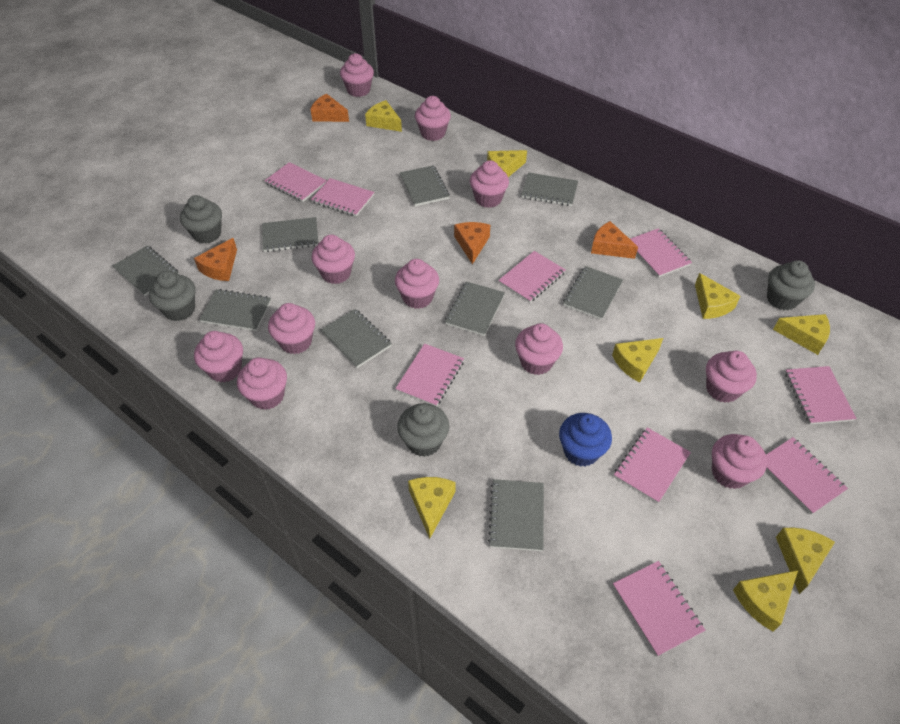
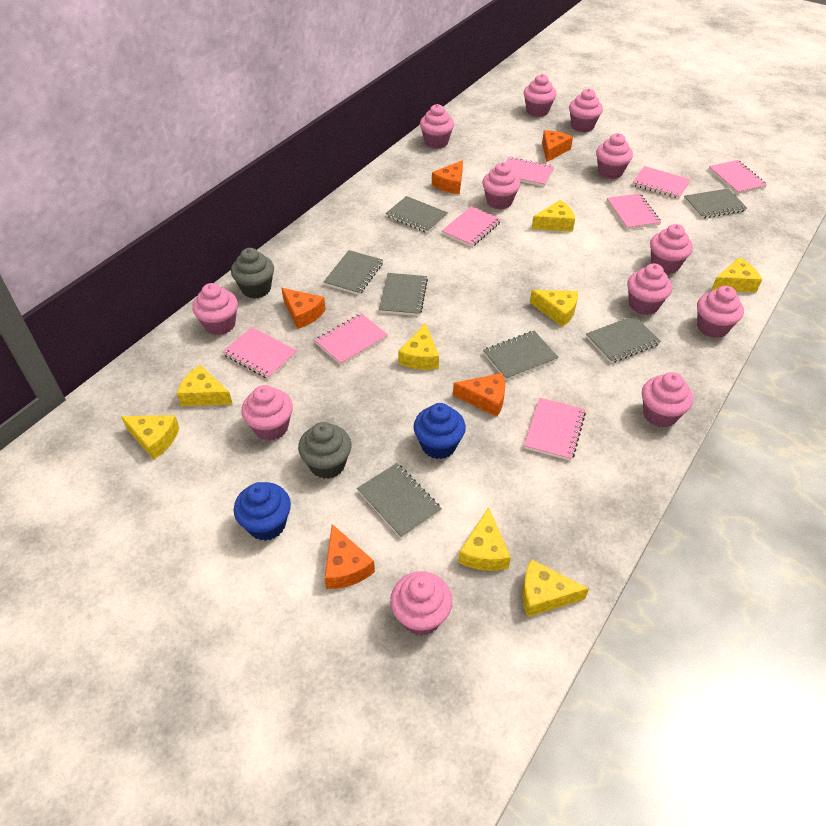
blue cupcake: 1 -> 2
grey cupcake: 4 -> 2
grey notebook: 9 -> 7
orange cheese: 4 -> 5
pink cupcake: 11 -> 12
pink notebook: 9 -> 8

